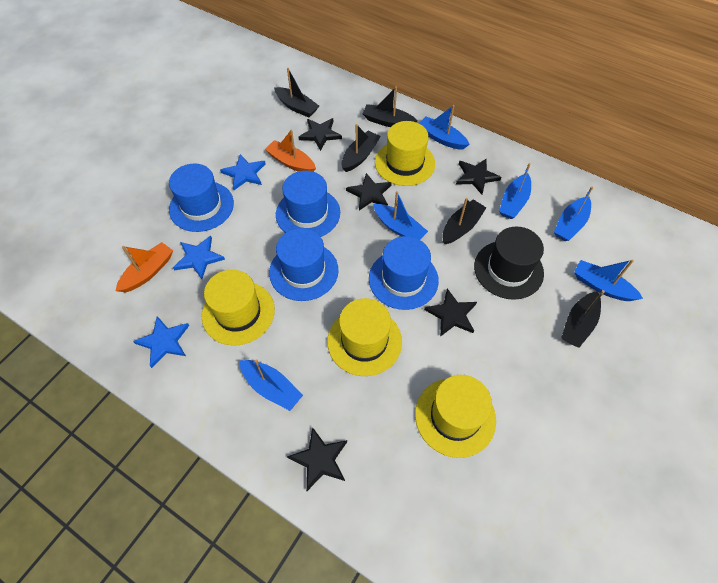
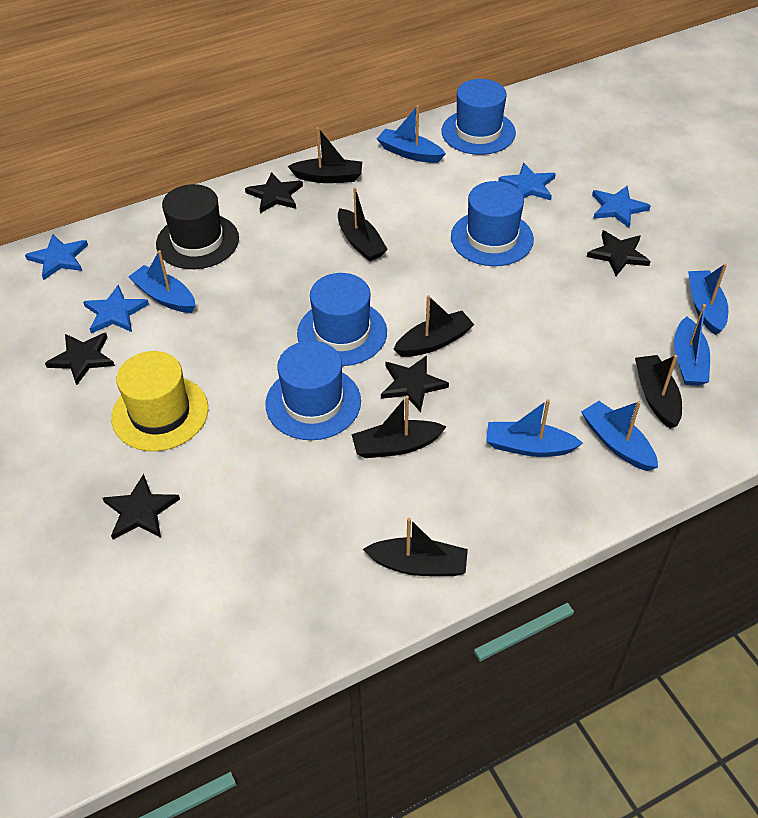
black boat: 5 -> 6
blue star: 3 -> 4
orange boat: 2 -> 0
yellow hat: 4 -> 1

